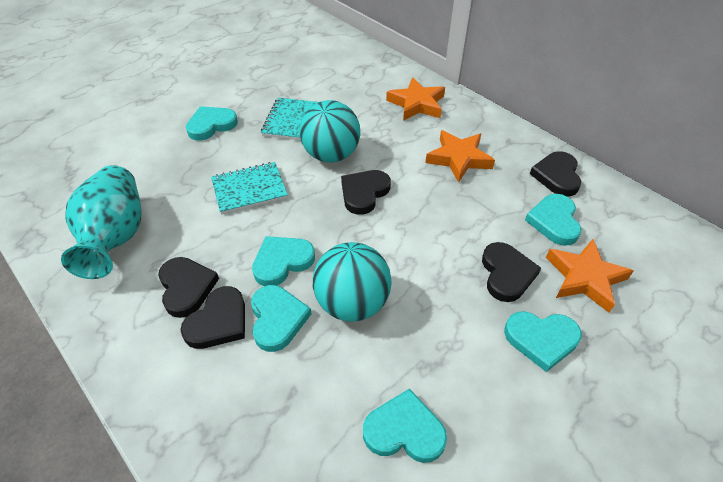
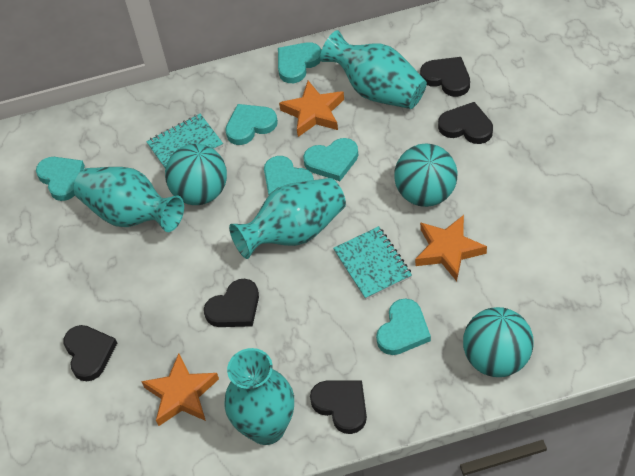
turquoise ball: 2 -> 3
turquoise vase: 1 -> 4

